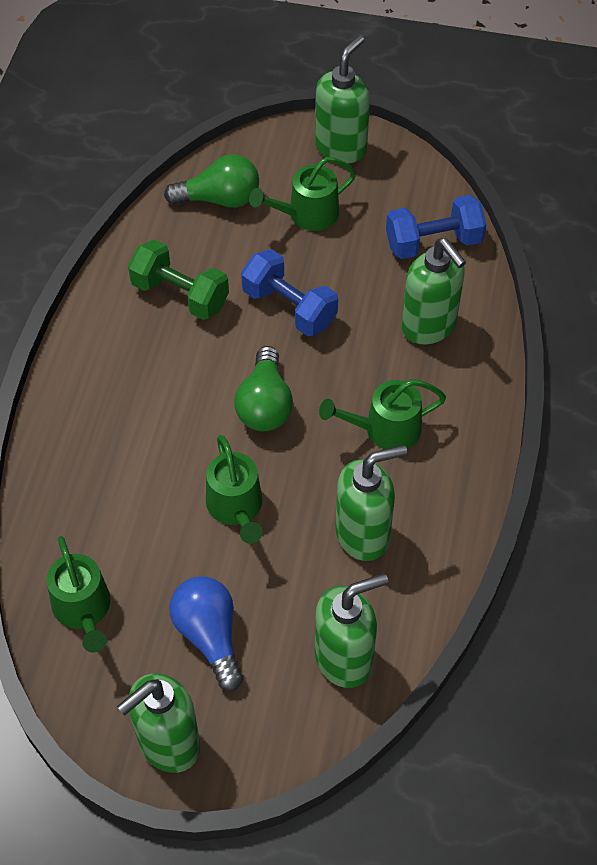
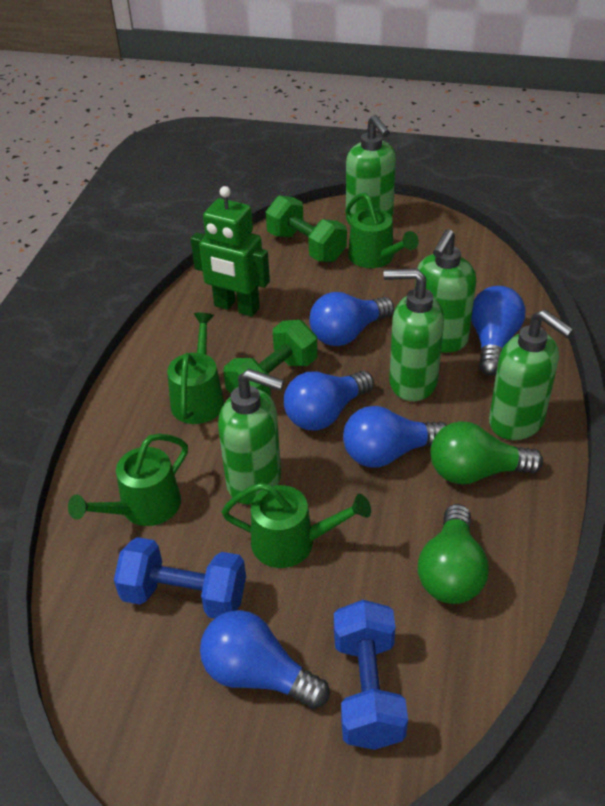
blue light bulb: 1 -> 5
green dumbbell: 1 -> 2
green robot: 0 -> 1

